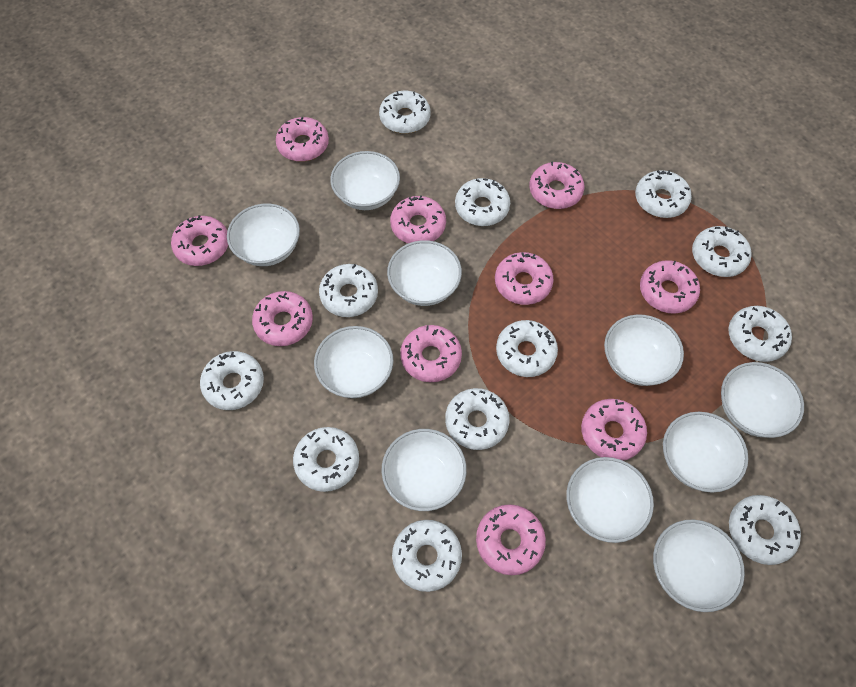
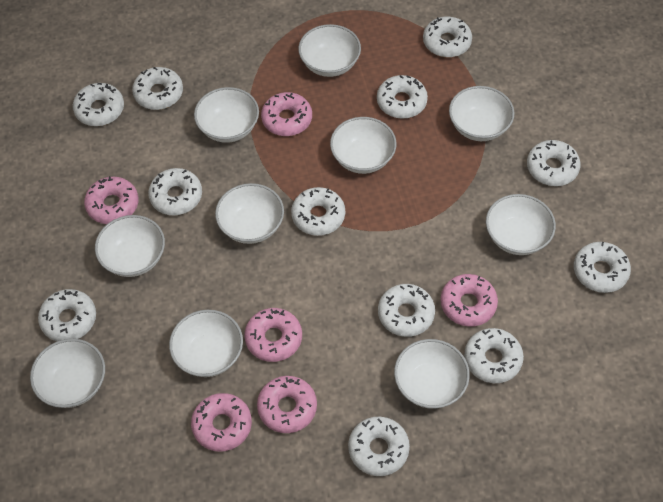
pink donut: 10 -> 6

